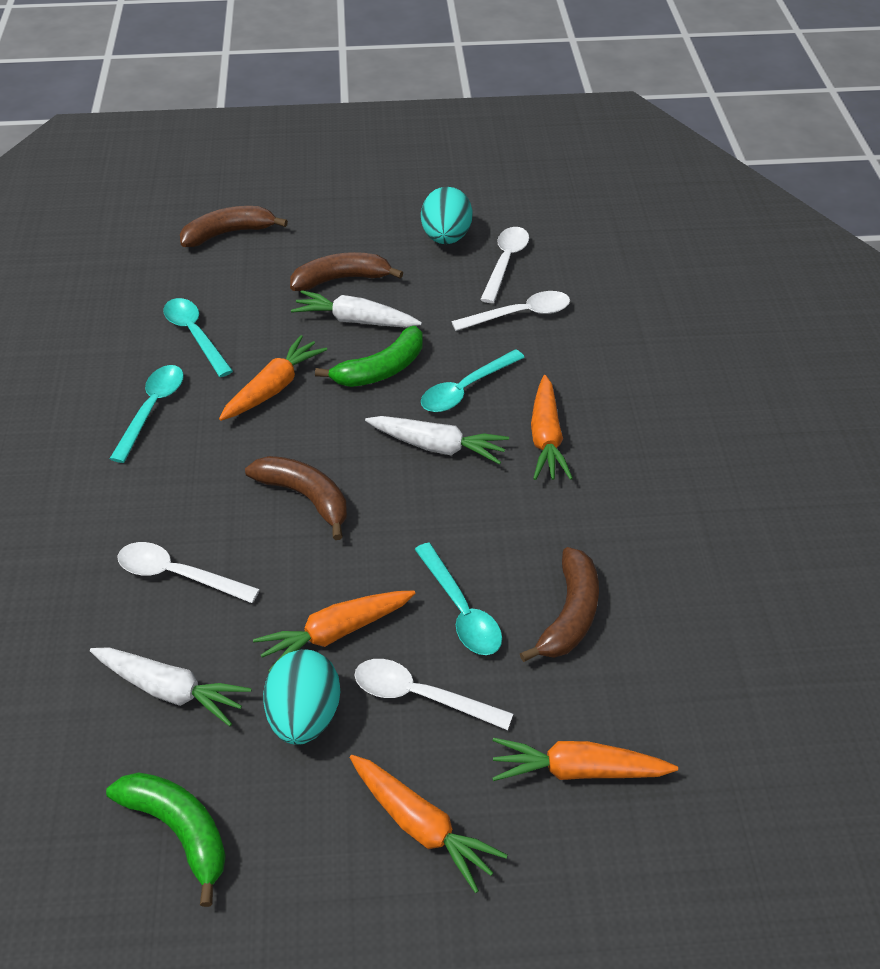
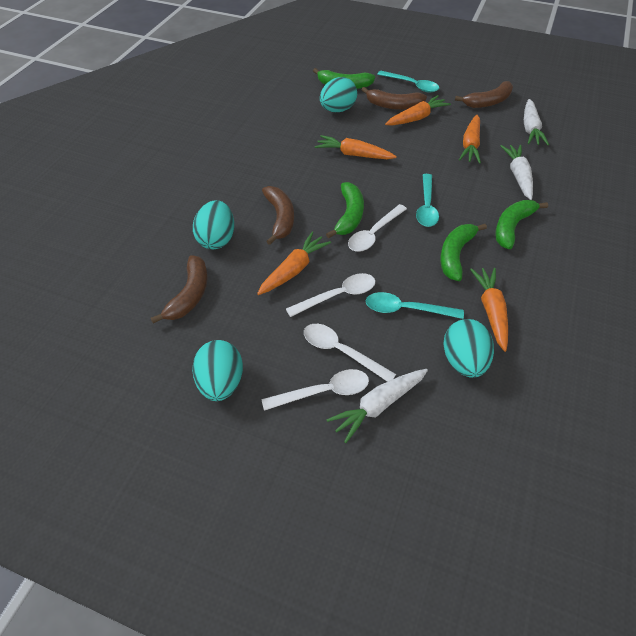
green banana: 2 -> 4
turquoise egg: 2 -> 4
turquoise spoon: 4 -> 3

